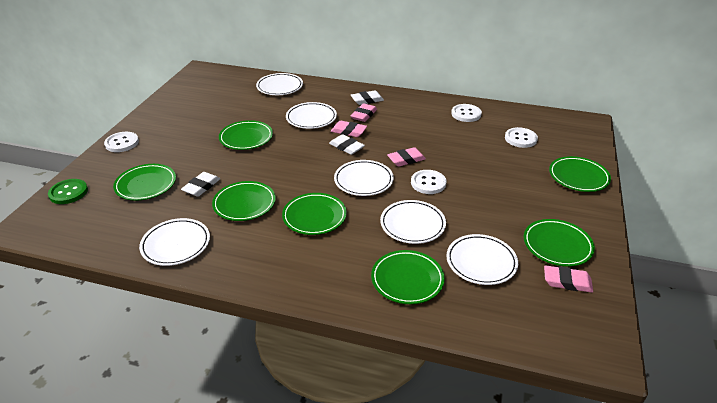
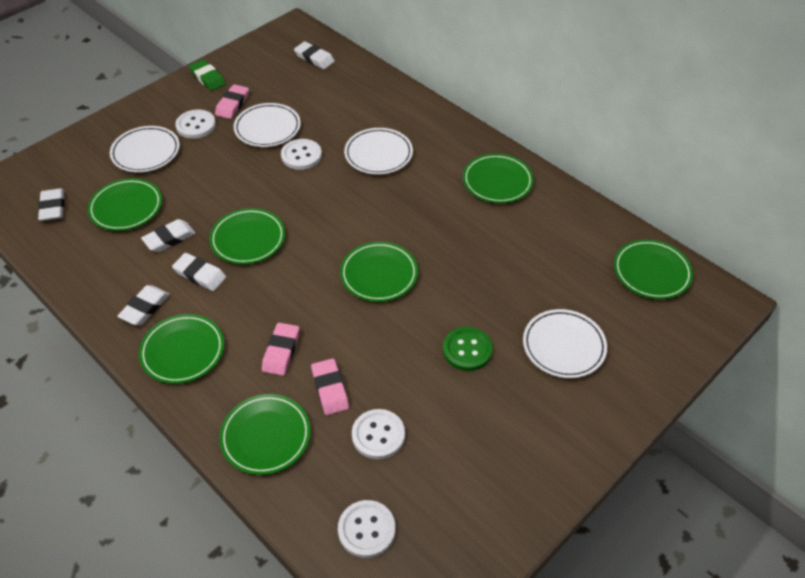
green eraser: 0 -> 1
pink eraser: 4 -> 3
white eraser: 3 -> 5
white plate: 6 -> 4

